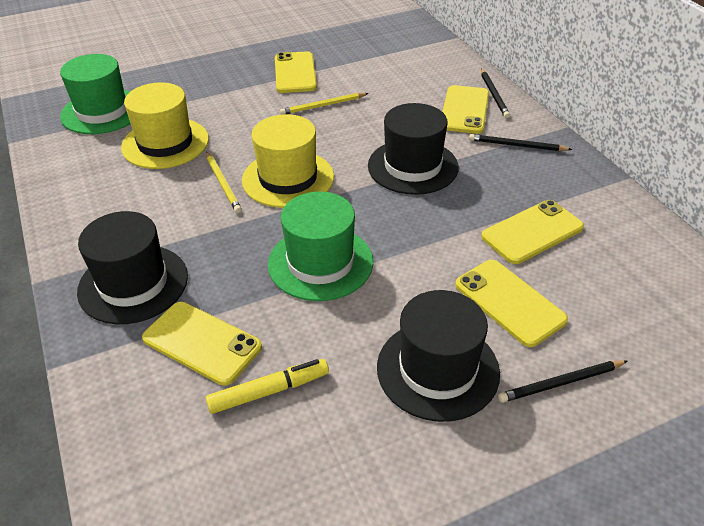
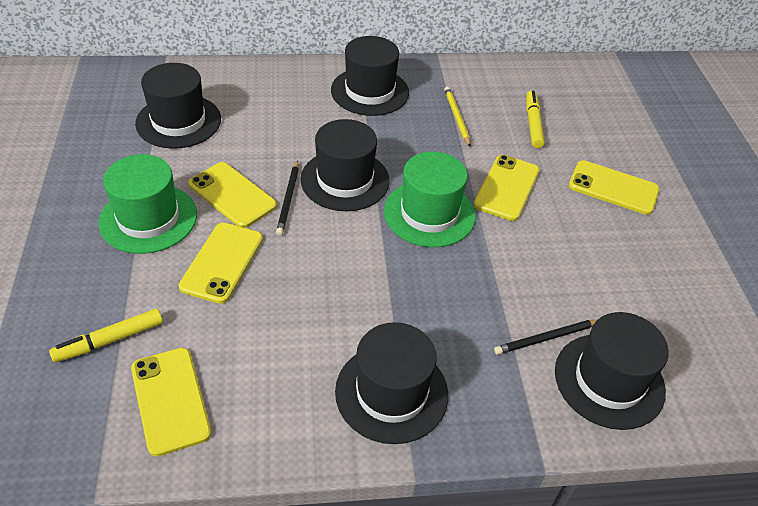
black hat: 3 -> 5
black pencil: 3 -> 2
yellow hat: 2 -> 0
yellow marker: 1 -> 2
yellow pencil: 2 -> 1

